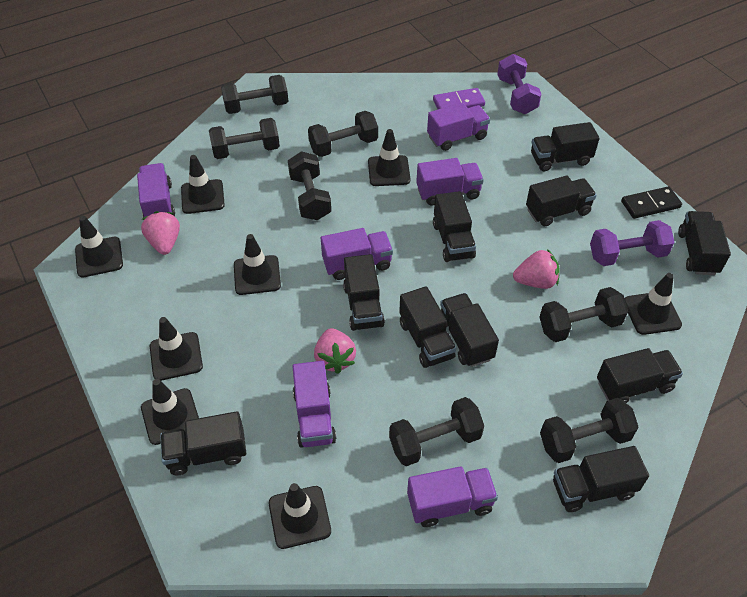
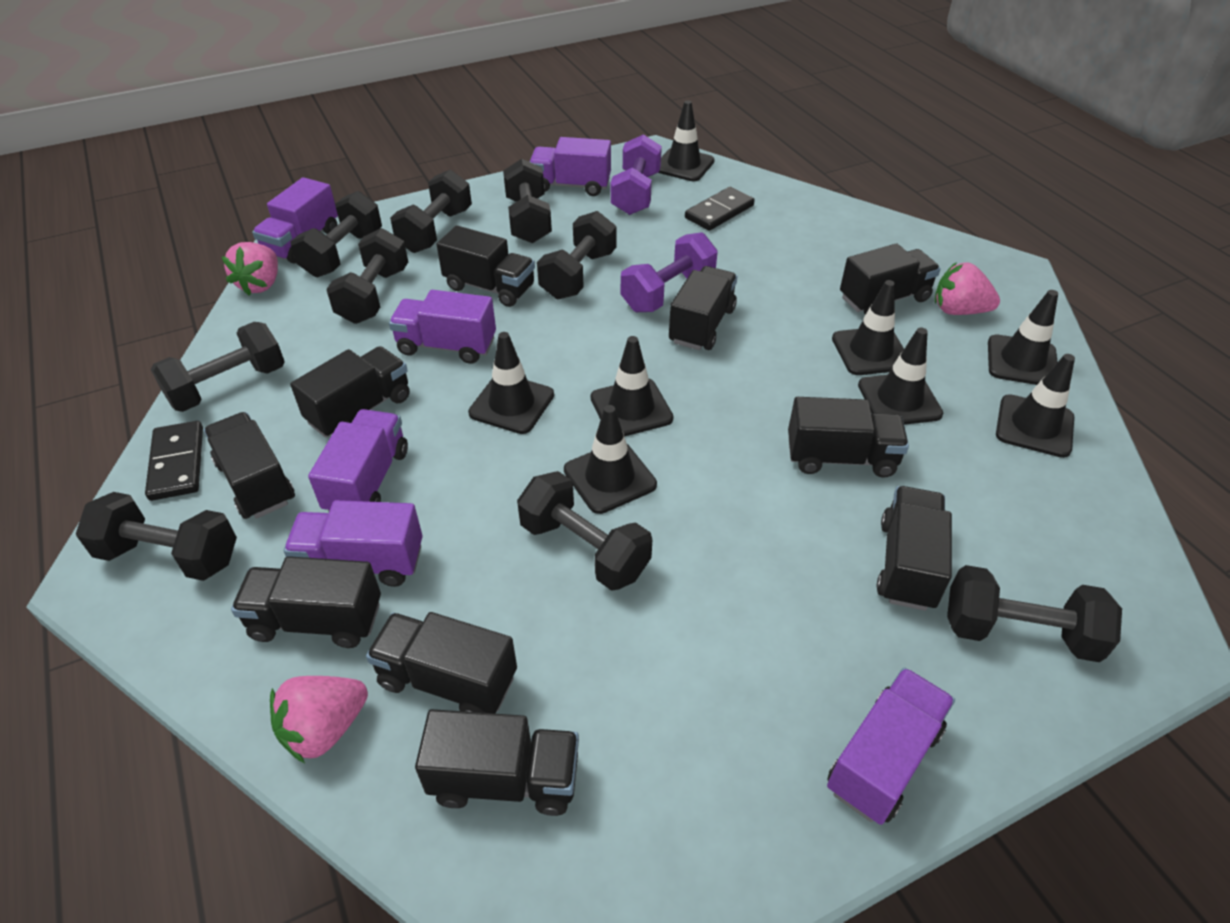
black domino: 1 -> 2
black dumbbell: 7 -> 9
purple domino: 1 -> 0

